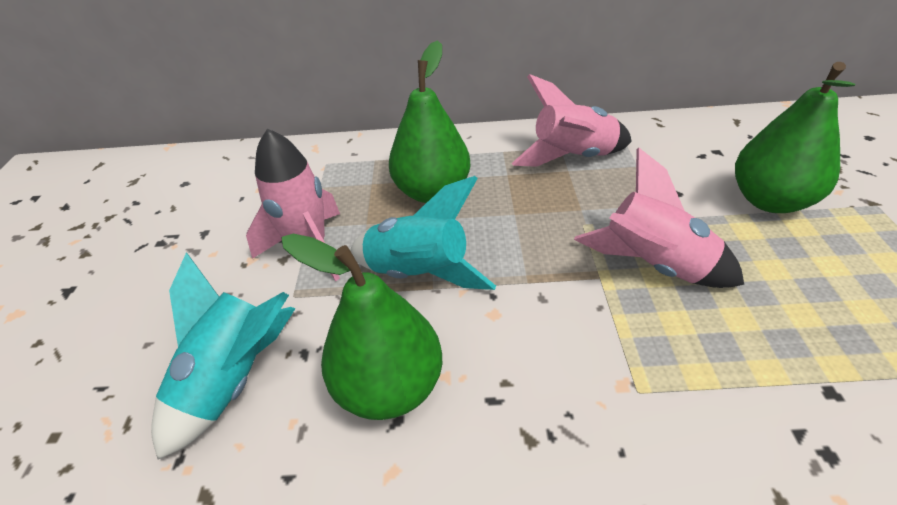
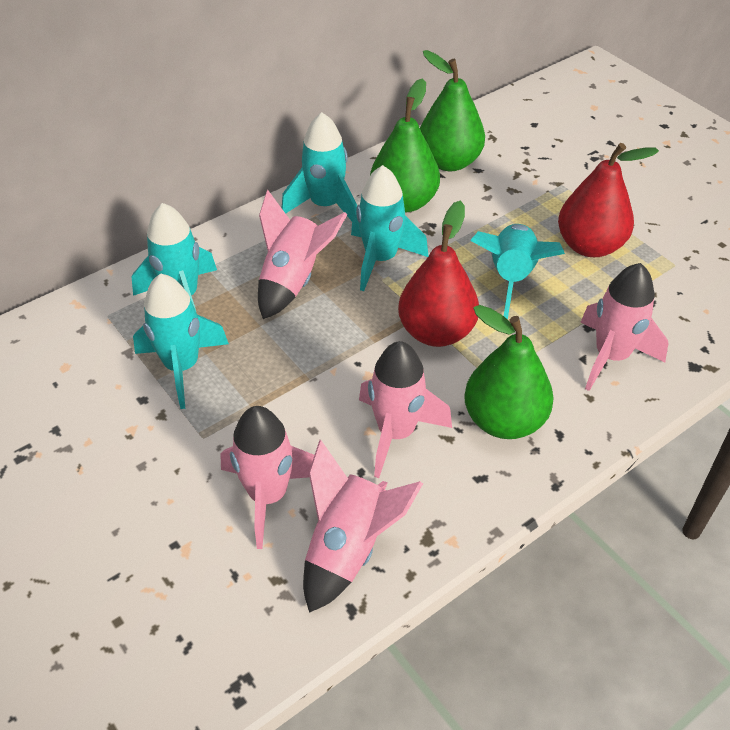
pink rocket: 3 -> 5
red pear: 0 -> 2
turquoise rocket: 2 -> 5

